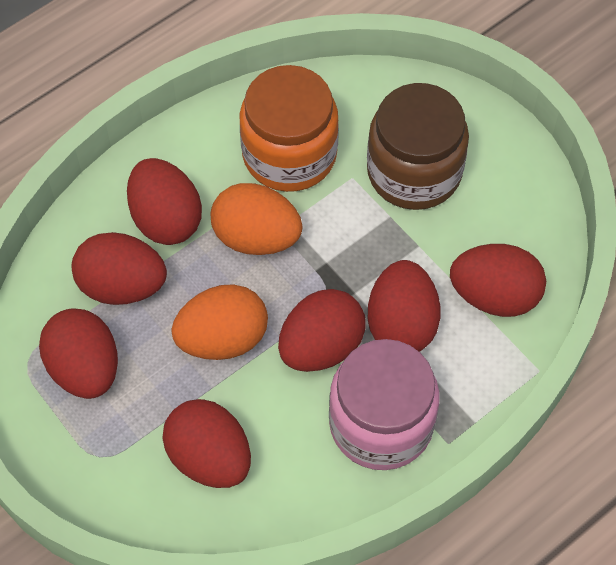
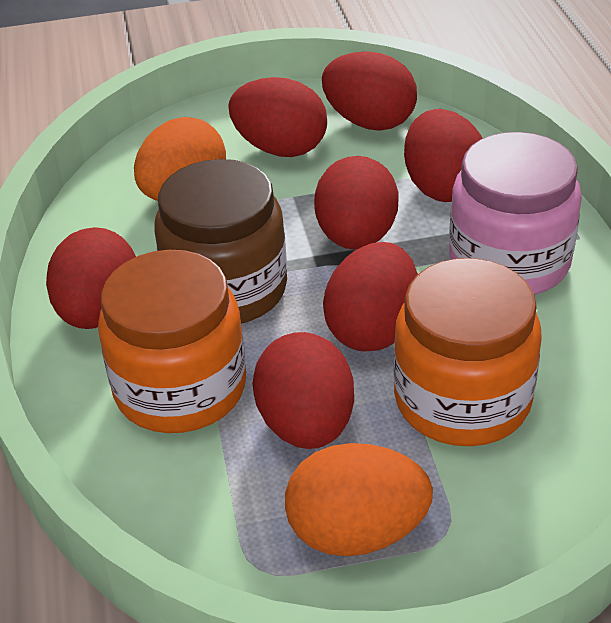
orange jar: 1 -> 2

